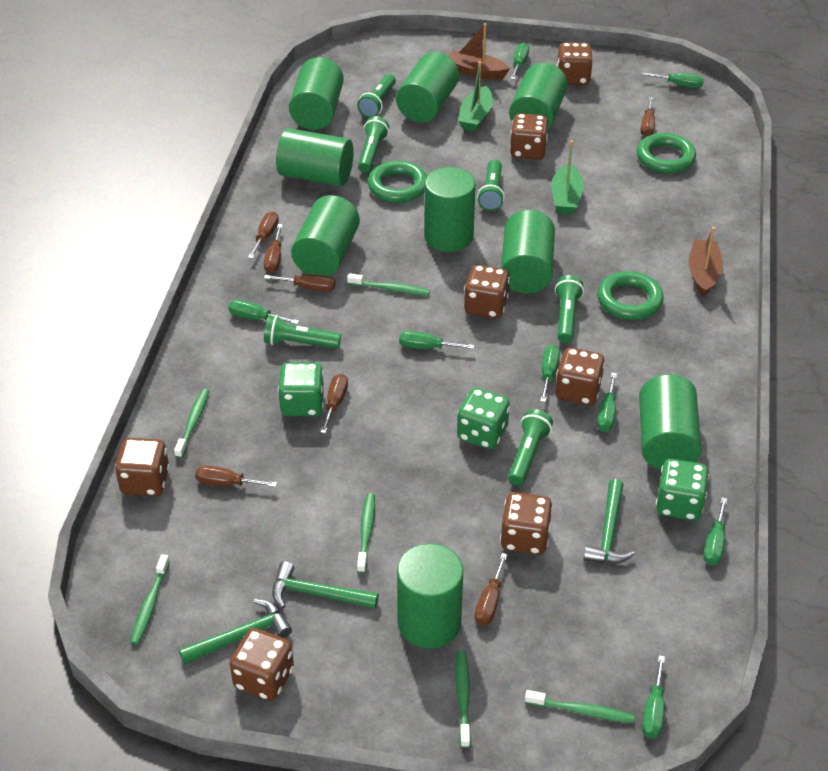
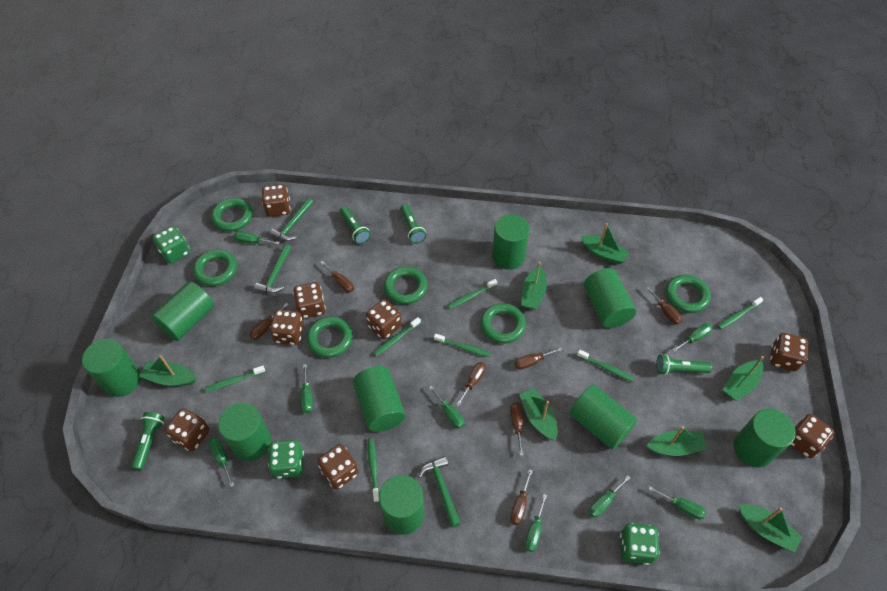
brown boat: 2 -> 0
brown dice: 7 -> 8
green boat: 2 -> 7
green flashlight: 6 -> 4
green ring: 3 -> 6
green toothbrush: 6 -> 7

